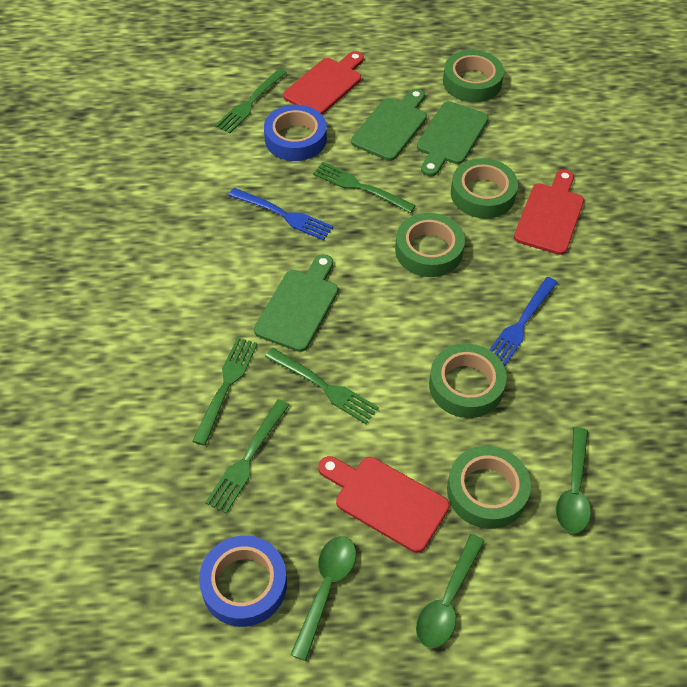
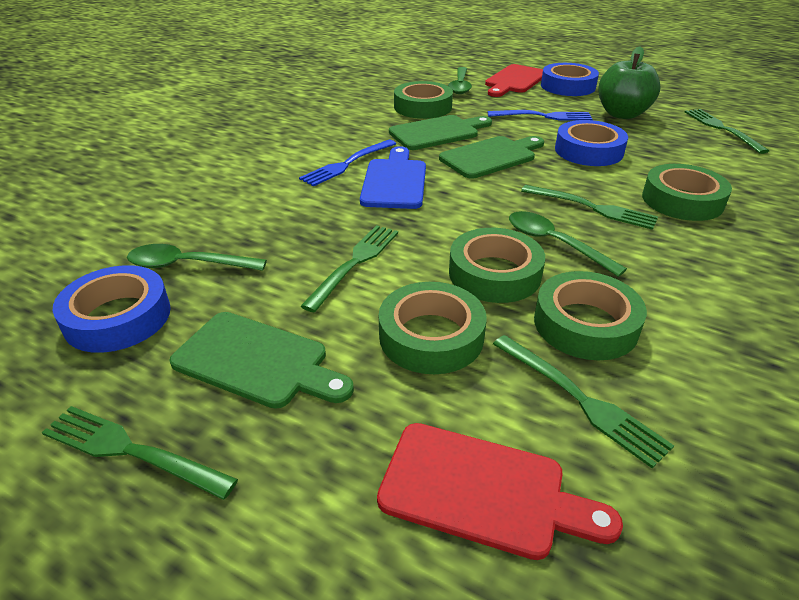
blue cutting board: 0 -> 1
blue tape: 2 -> 3
green apple: 0 -> 1
red cutting board: 3 -> 2

